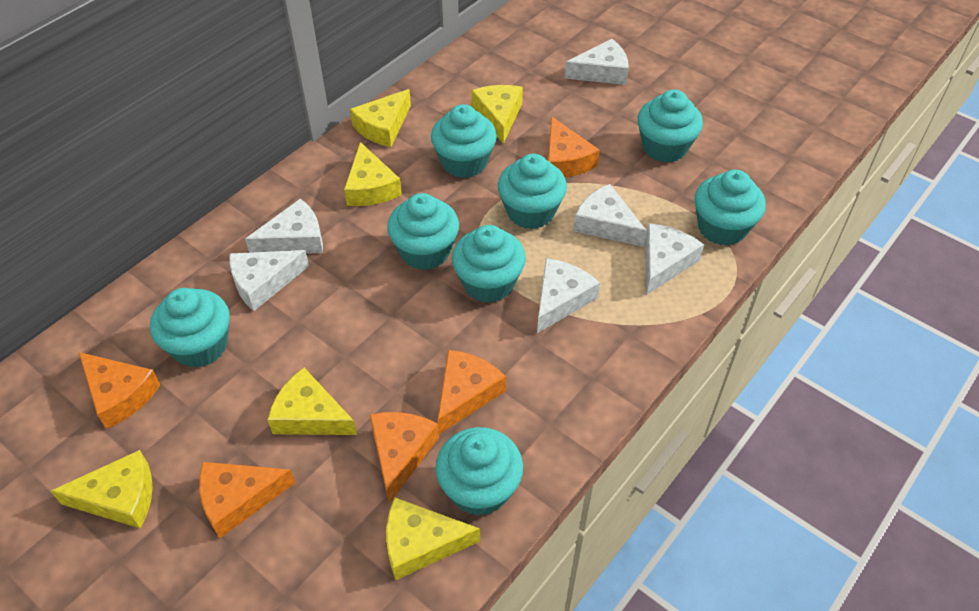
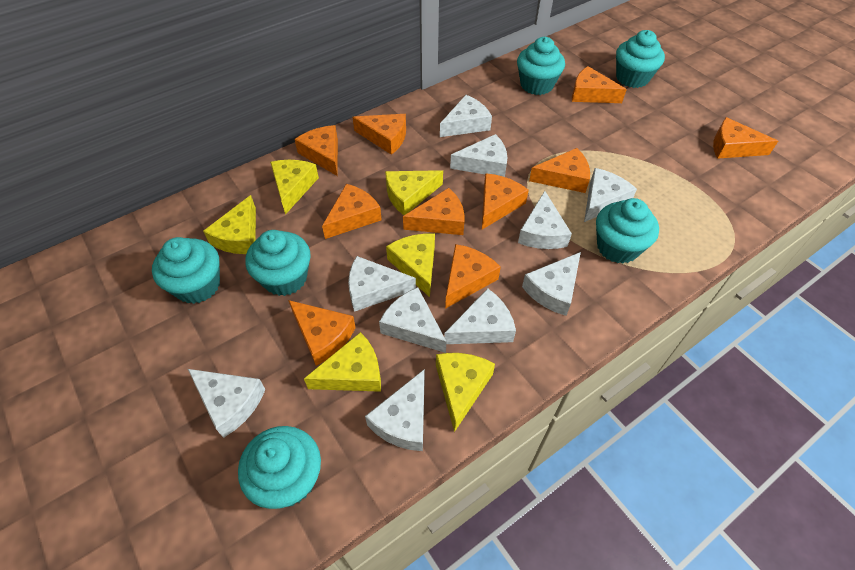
orange cheese: 5 -> 10
turquoise cupcake: 8 -> 6
white cheese: 6 -> 10

